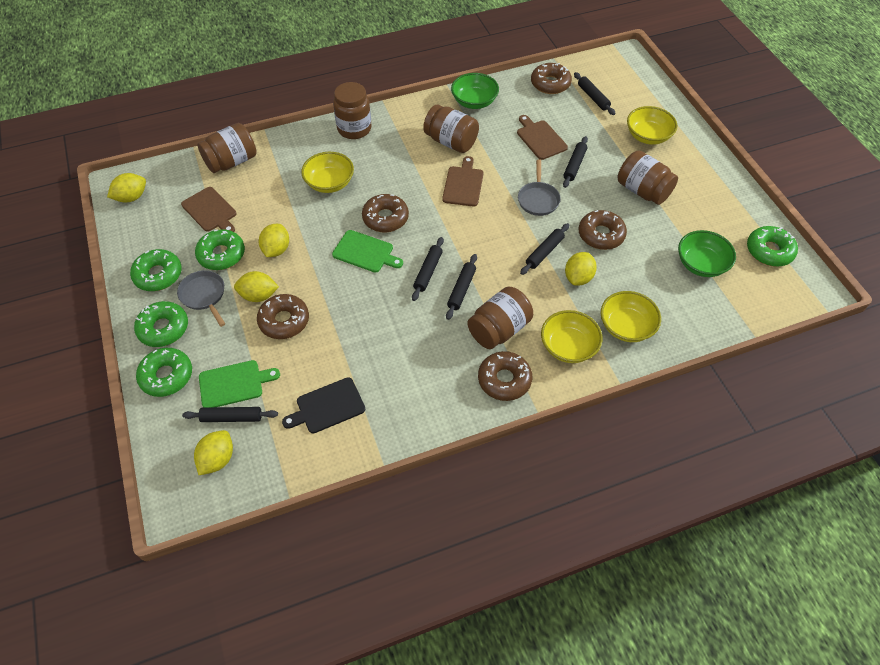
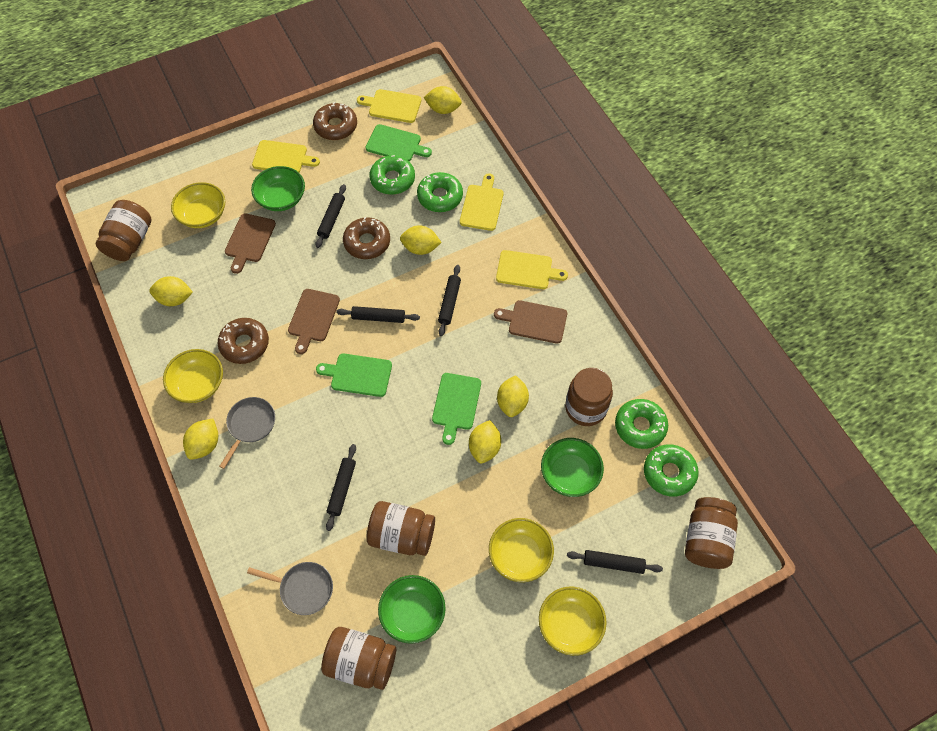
black cutting board: 1 -> 0
black rolling pin: 6 -> 5
brown donut: 5 -> 3
green bowl: 2 -> 3
green cutting board: 2 -> 3
green donut: 5 -> 4
yellow cutting board: 0 -> 4
yellow lemon: 5 -> 6

